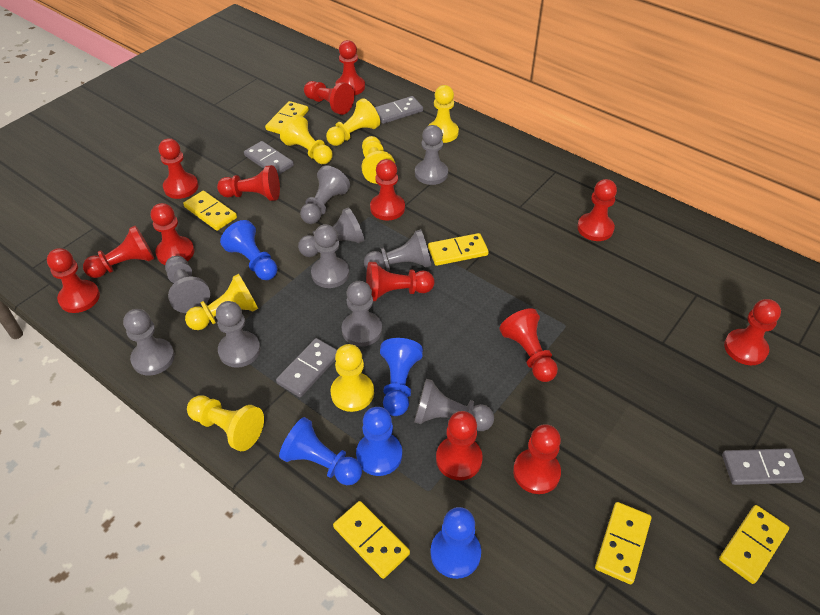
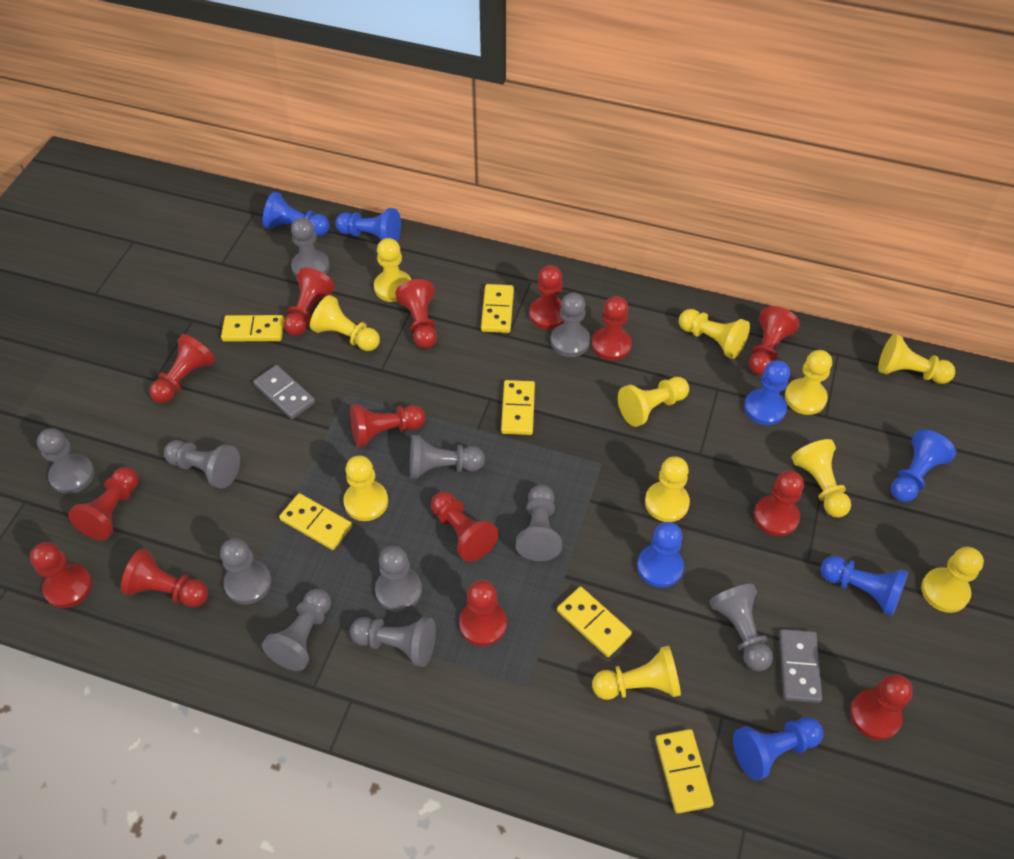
blue pawn: 5 -> 7
grey domino: 4 -> 2
grey pawn: 10 -> 11
yellow pawn: 7 -> 11

